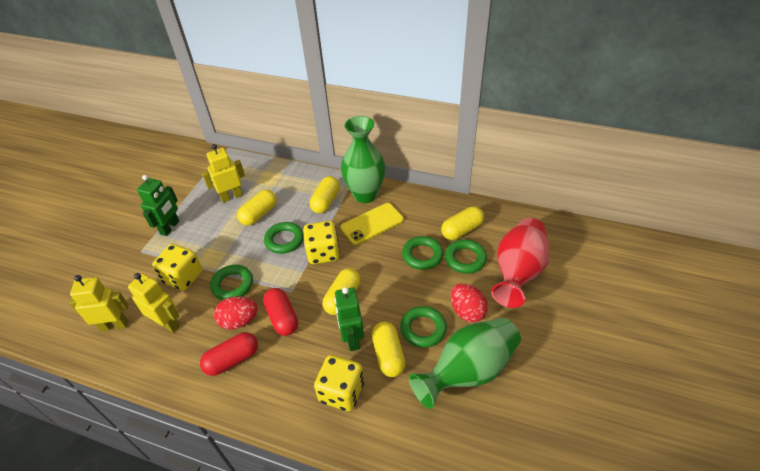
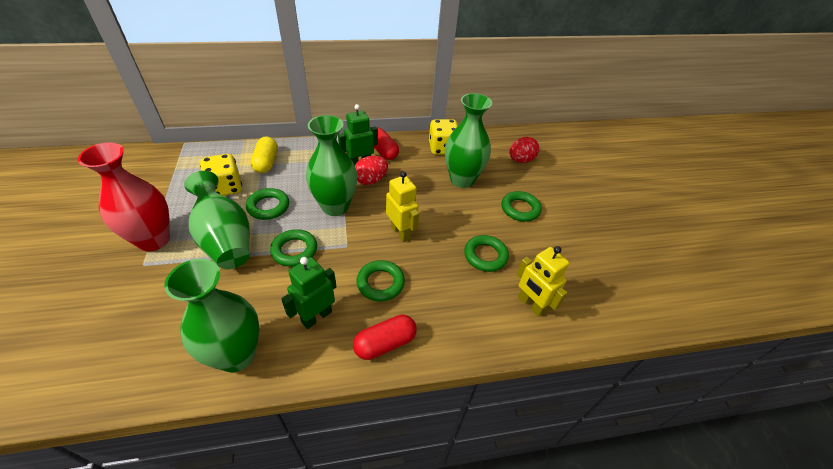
green vase: 2 -> 4
yellow capsule: 5 -> 1
yellow dice: 3 -> 2
yellow phone: 1 -> 0
yellow robot: 3 -> 2

